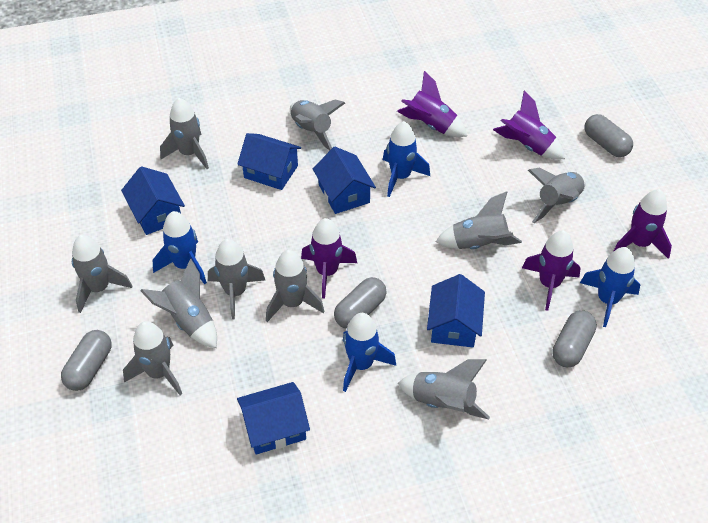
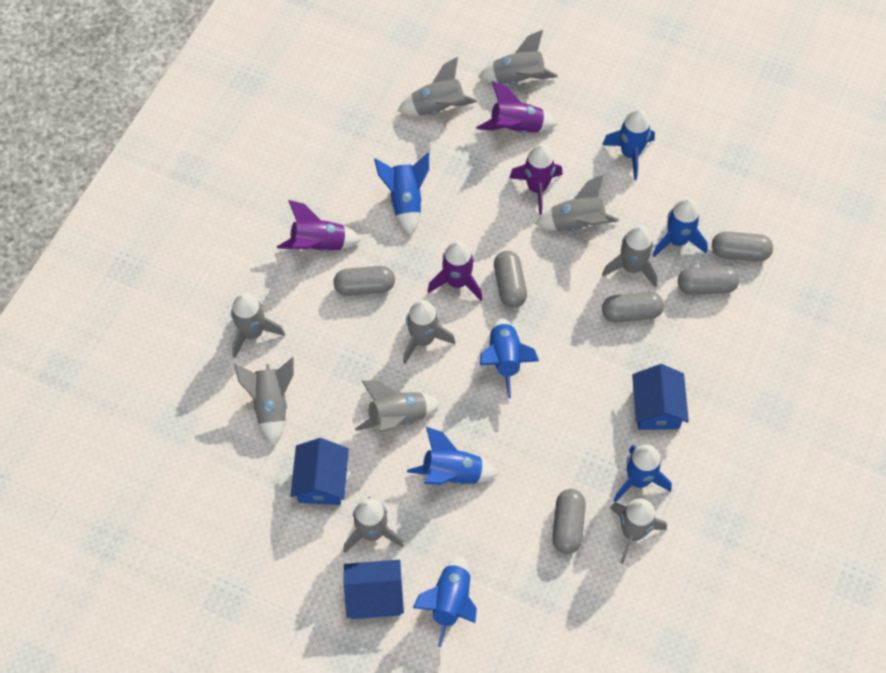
blue house: 5 -> 3
blue rocket: 4 -> 7
grey capsule: 4 -> 6
purple rocket: 5 -> 4

